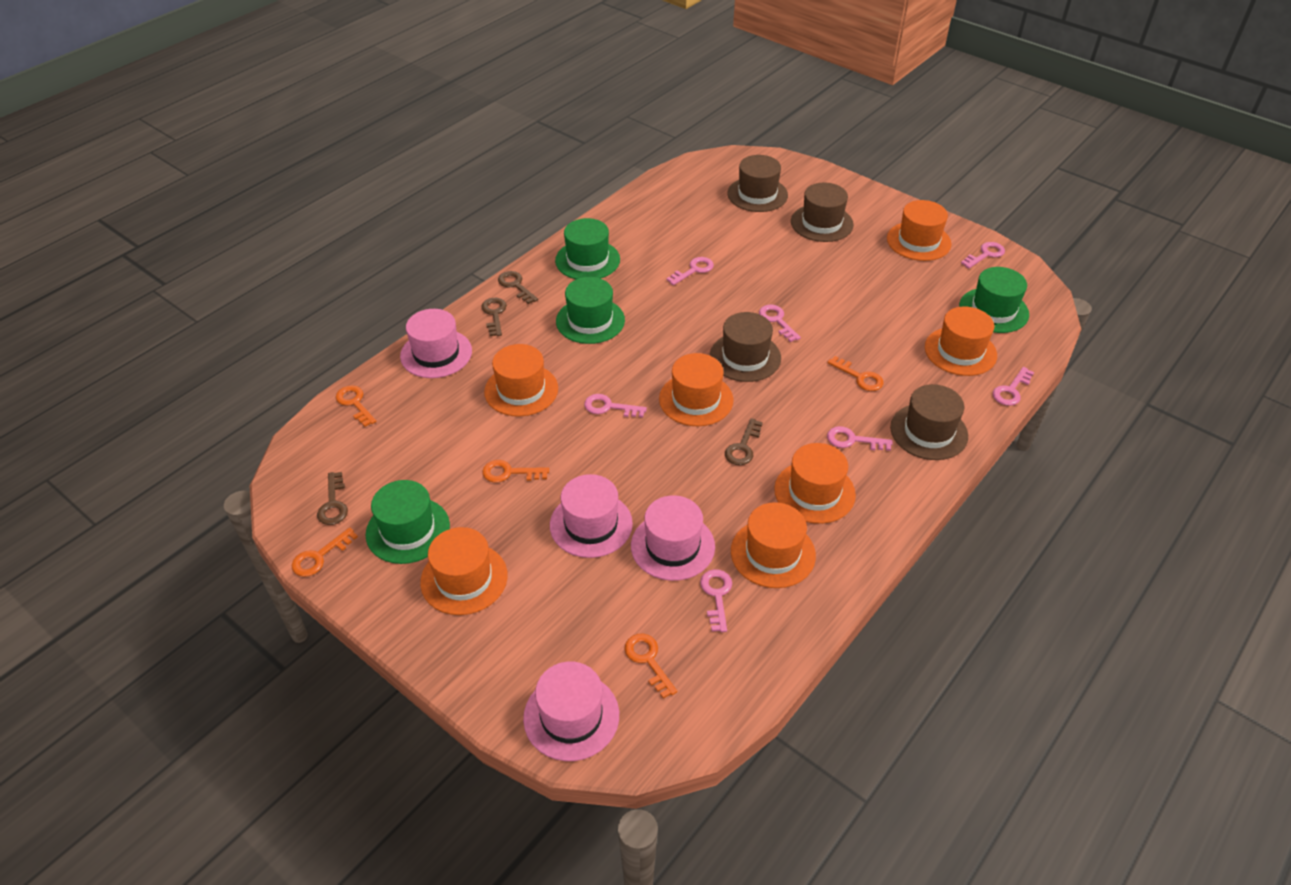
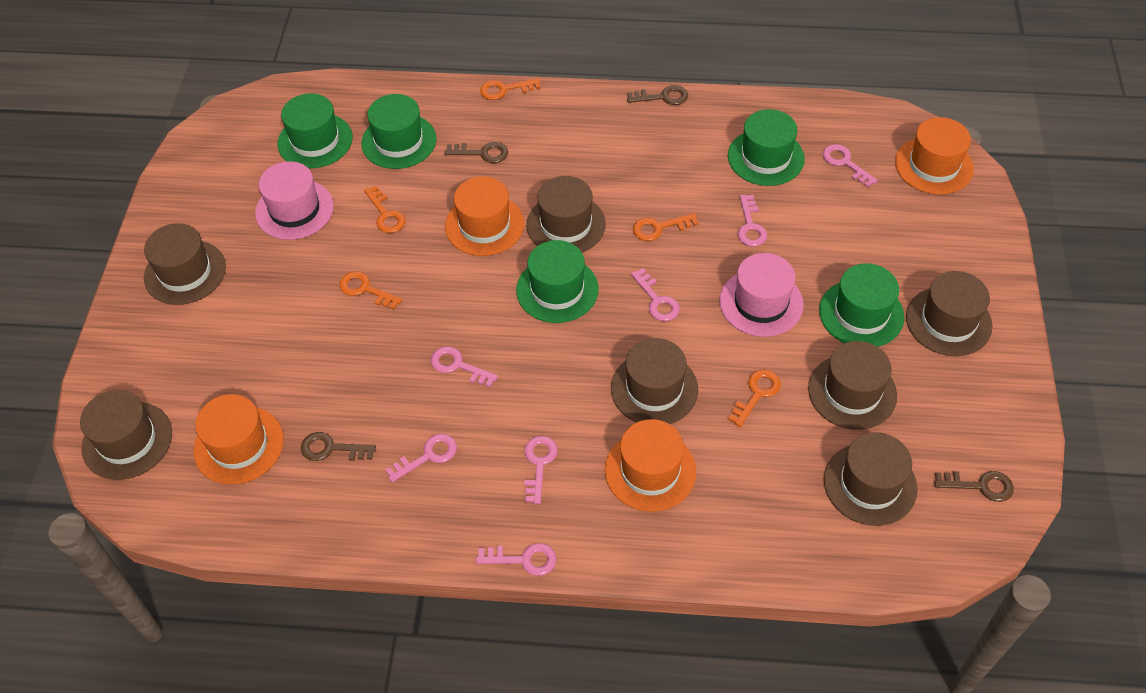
brown hat: 4 -> 7
green hat: 4 -> 5
orange hat: 7 -> 4
pink hat: 4 -> 2

